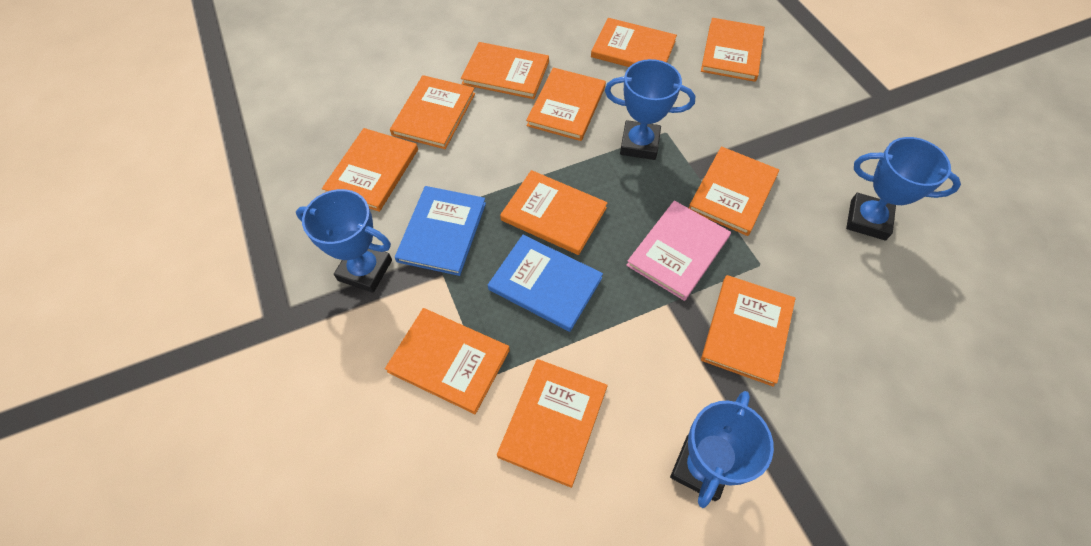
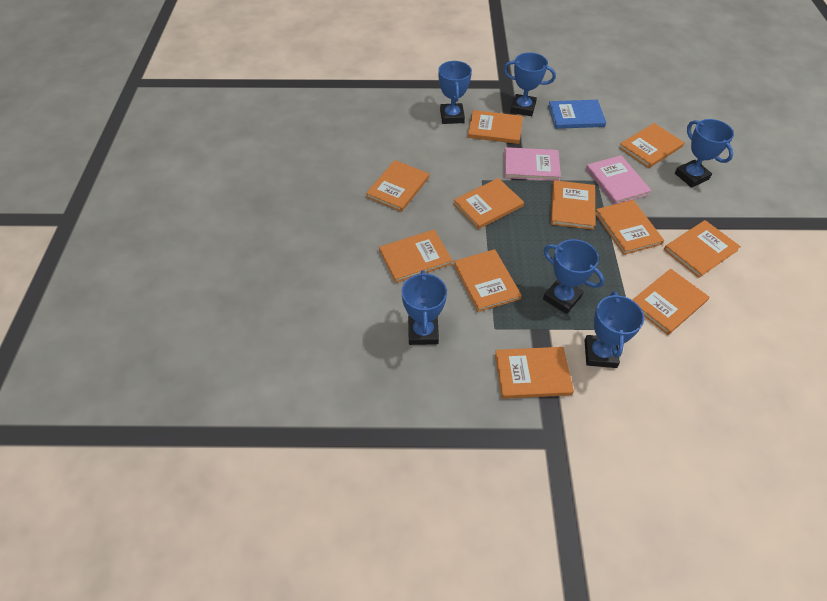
blue book: 2 -> 1
blue trophy: 4 -> 6
pink book: 1 -> 2

